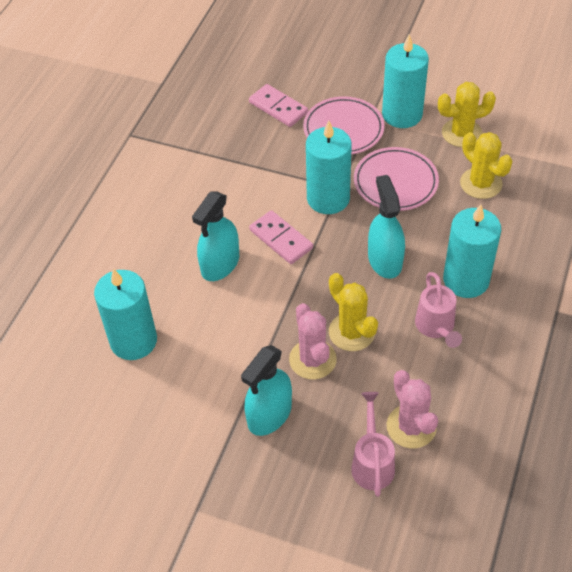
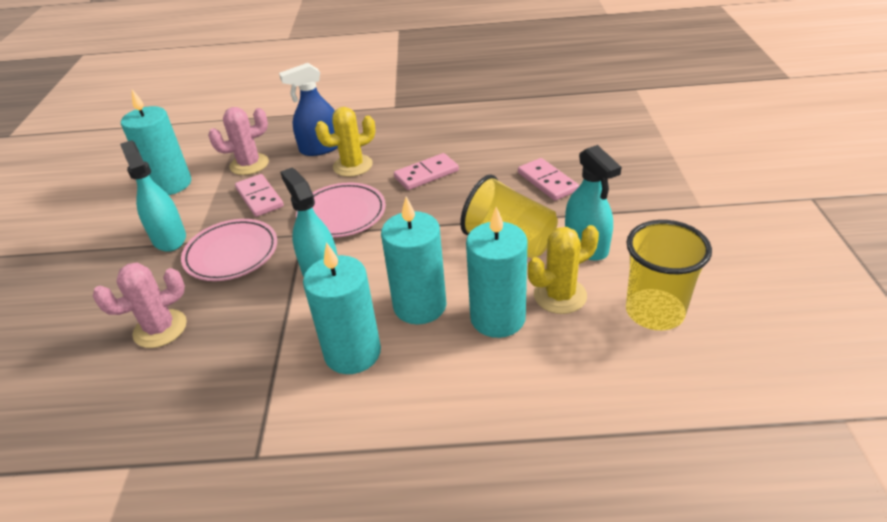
blue spray bottle: 0 -> 1
pink domino: 2 -> 3
pink watering can: 2 -> 0
yellow cactus: 3 -> 2
yellow cup: 0 -> 2

